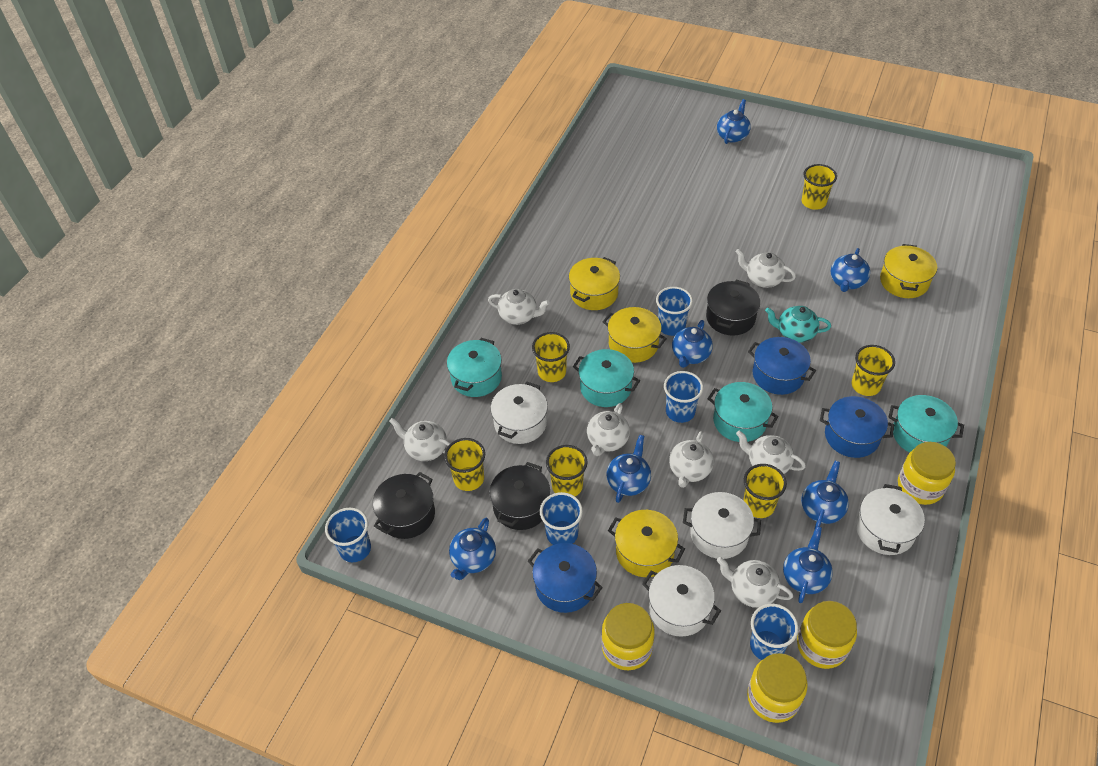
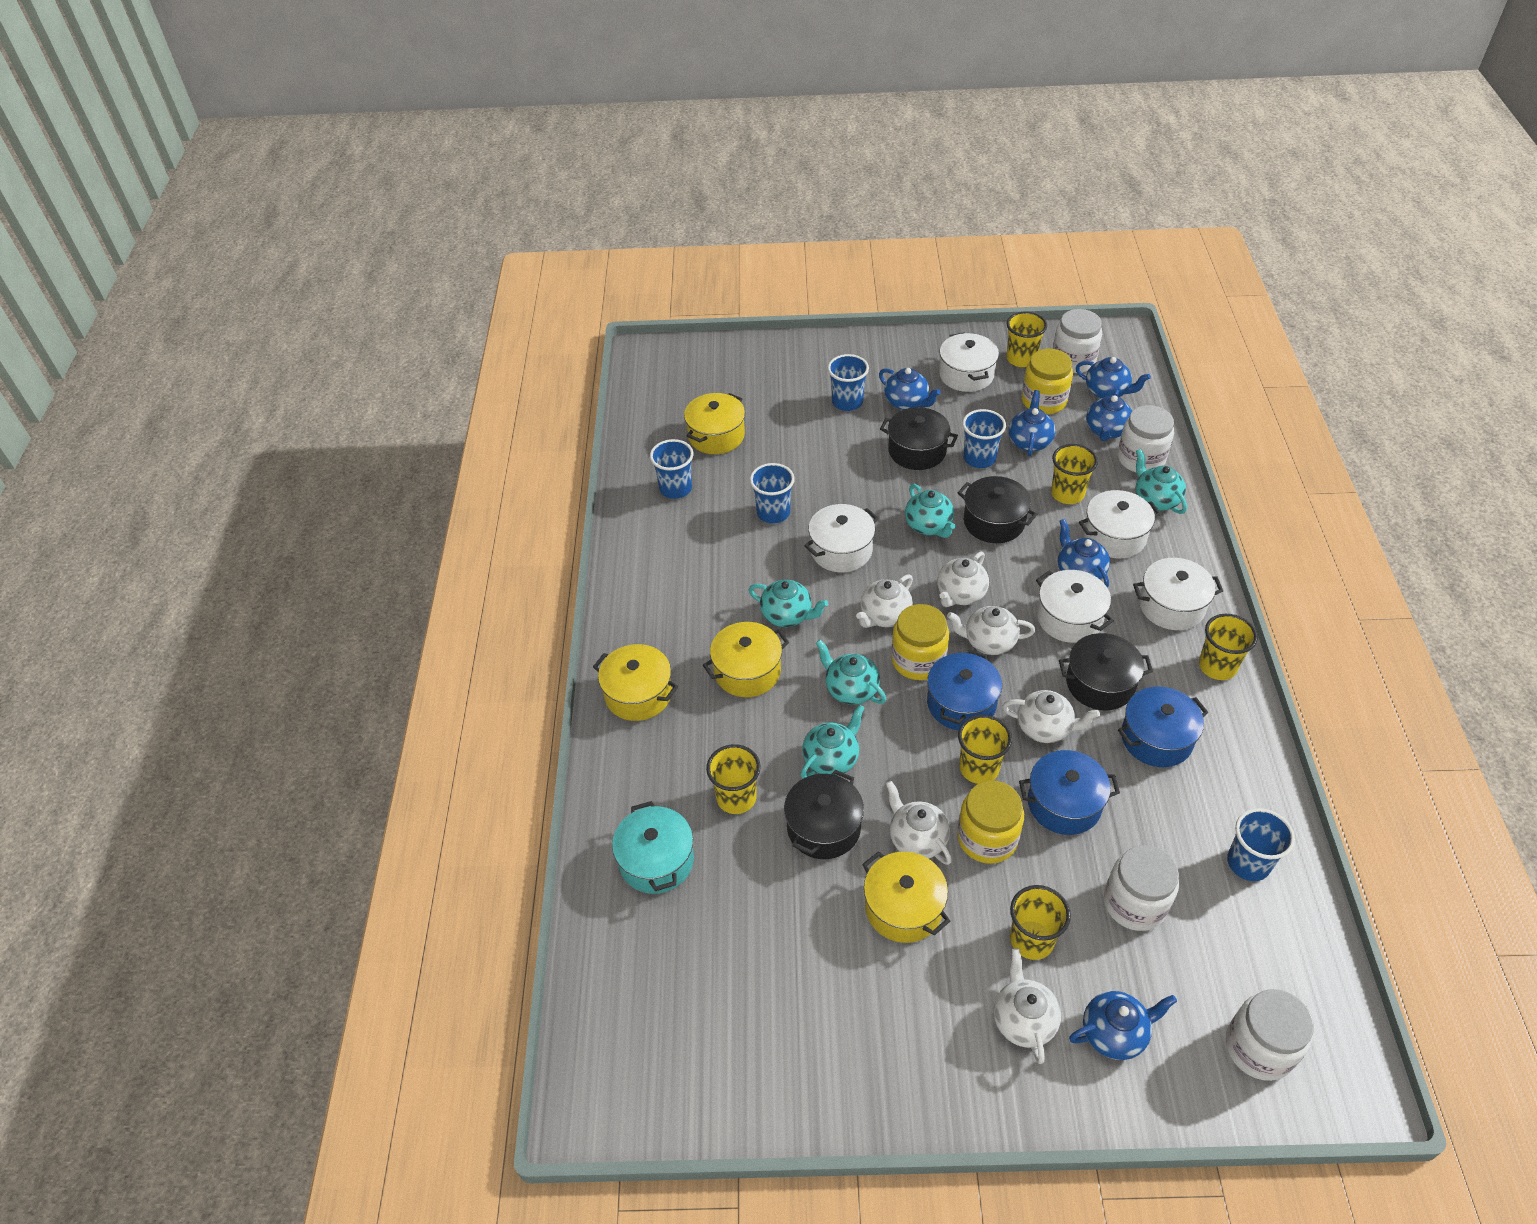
black pot: 3 -> 4
blue teapot: 7 -> 6
turquoise pot: 4 -> 1
turquoise teapot: 1 -> 5
white jar: 0 -> 4
white pot: 4 -> 5
white teapot: 7 -> 6
yellow jar: 4 -> 3

